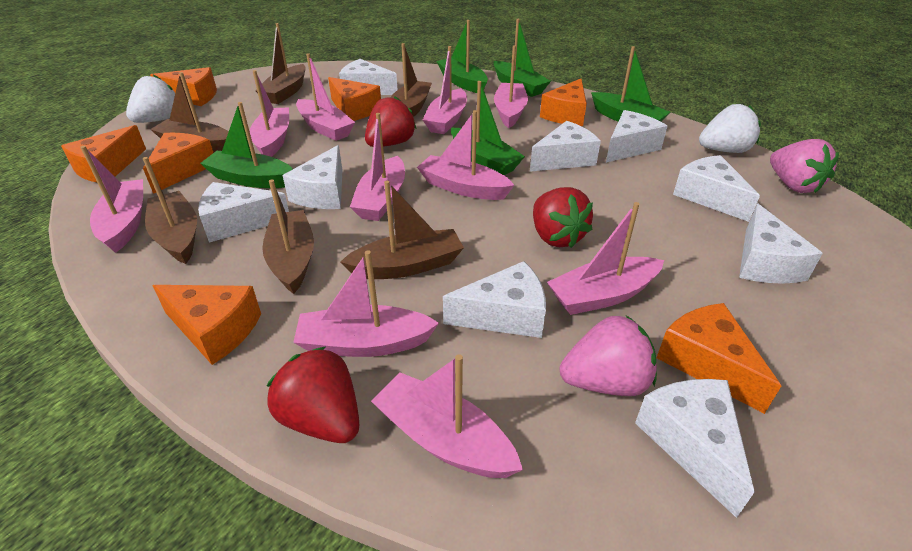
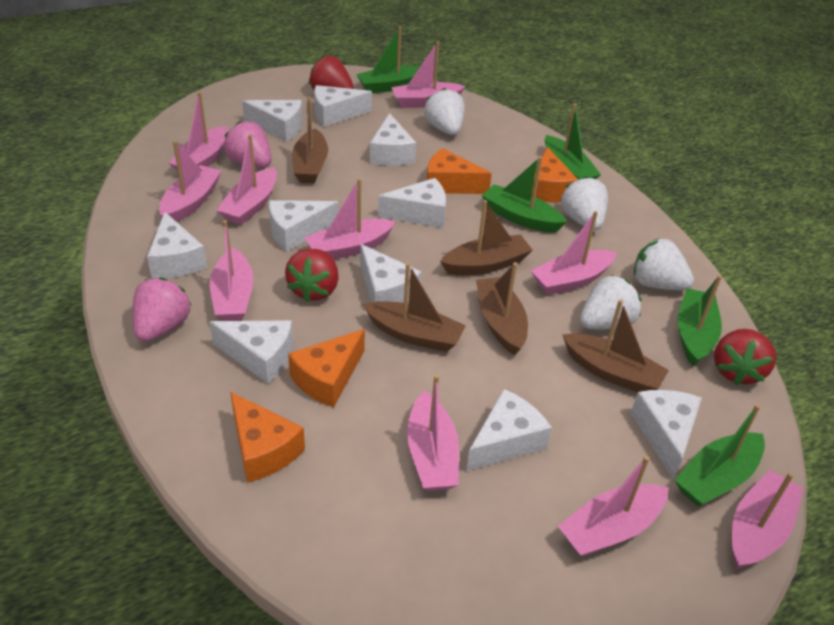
brown boat: 6 -> 5
orange cheese: 7 -> 4
white cheese: 9 -> 10
white strawberry: 2 -> 4

